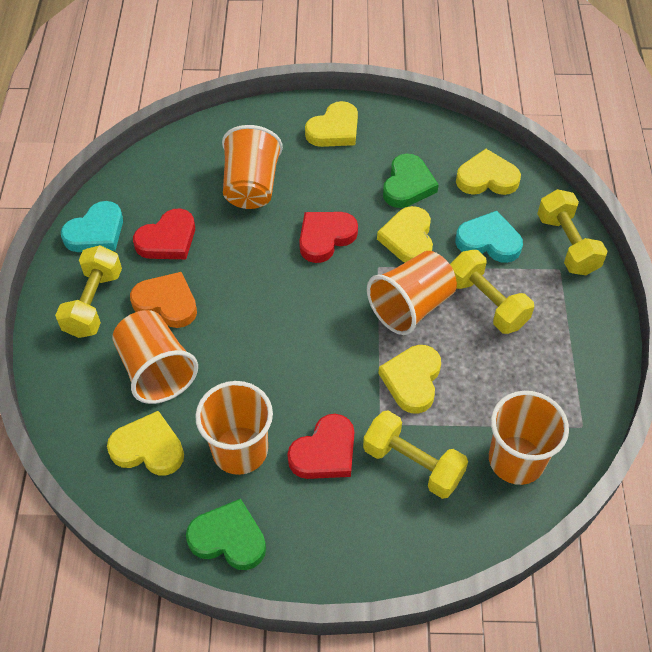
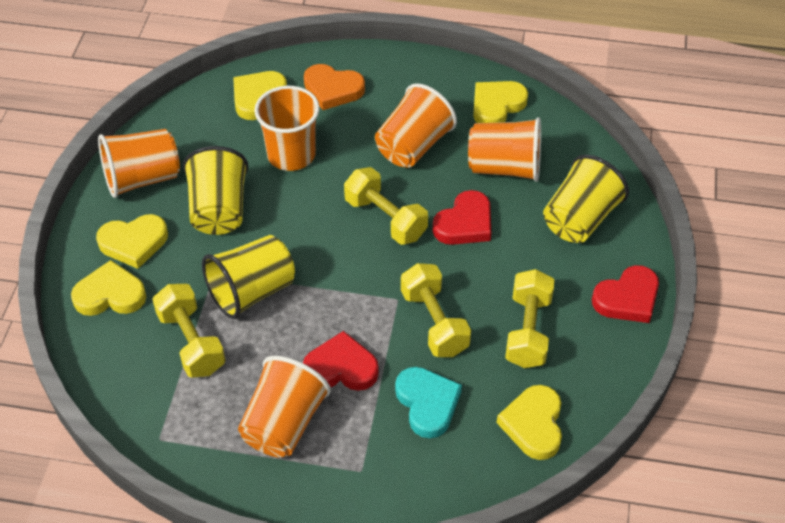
green heart: 2 -> 0
turquoise heart: 2 -> 1
yellow cup: 0 -> 3

